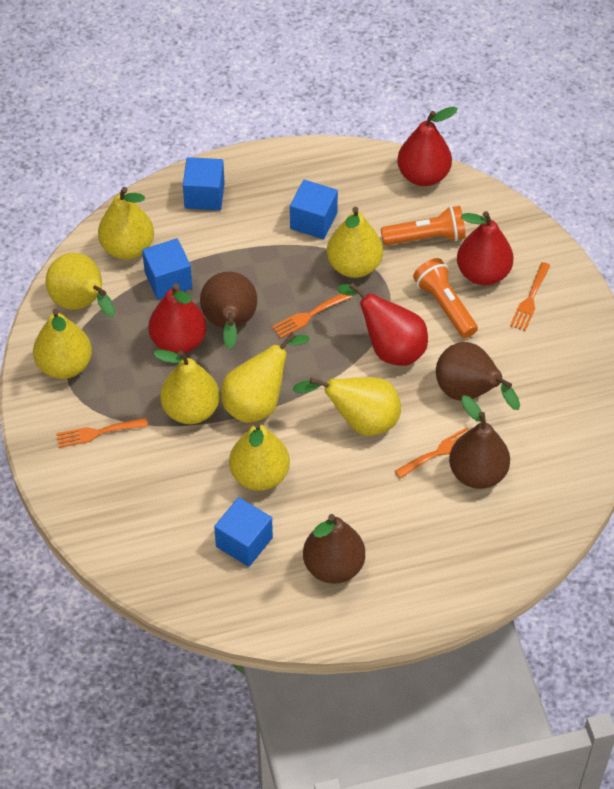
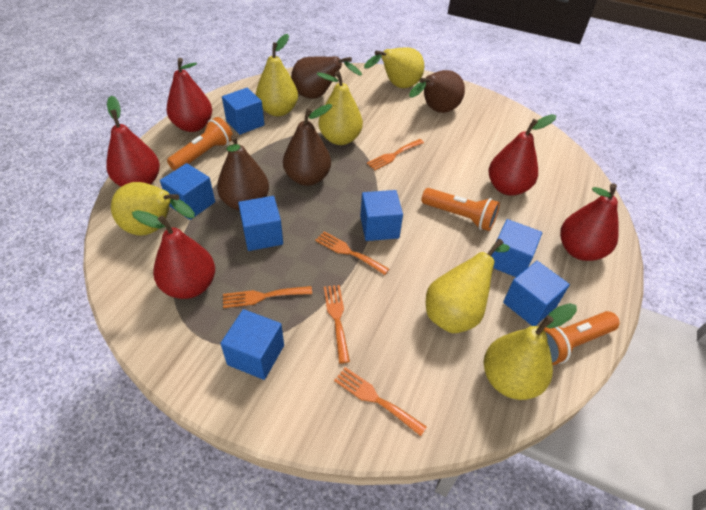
blue cube: 4 -> 7
orange flashlight: 2 -> 3
orange fork: 4 -> 5
red pear: 4 -> 5
yellow pear: 8 -> 6

